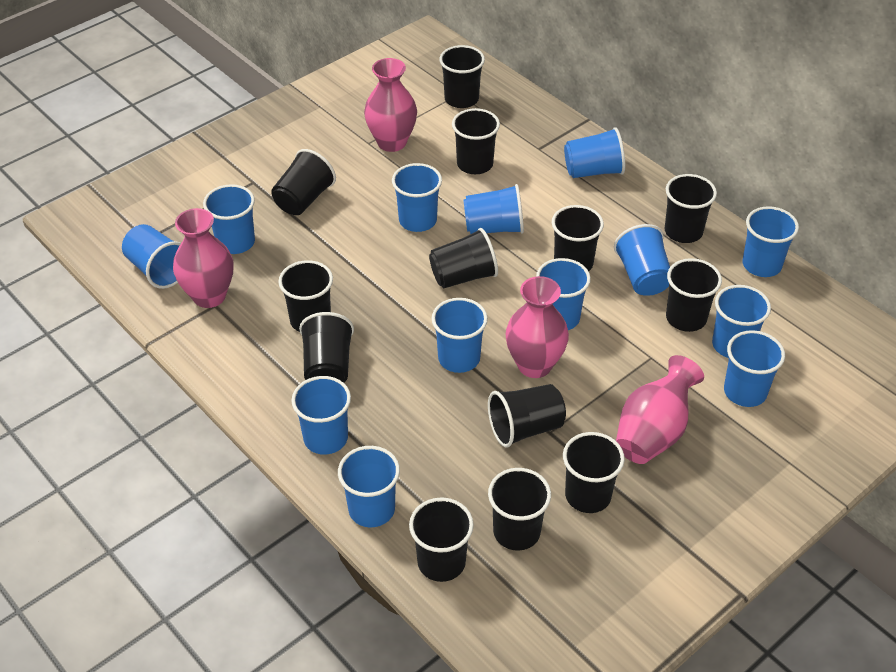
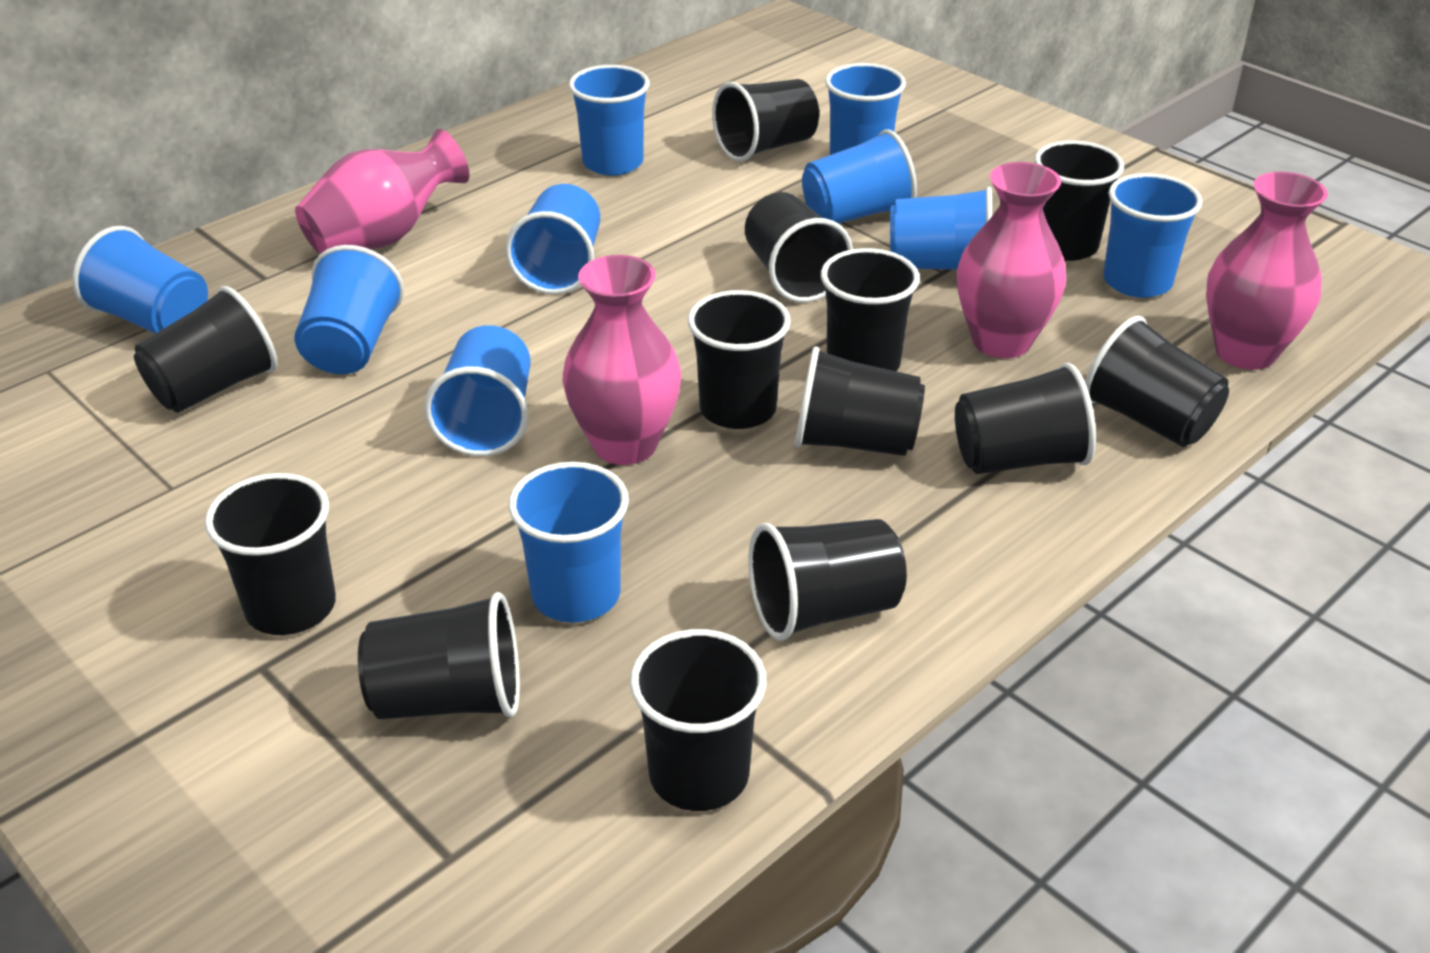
blue cup: 13 -> 10

